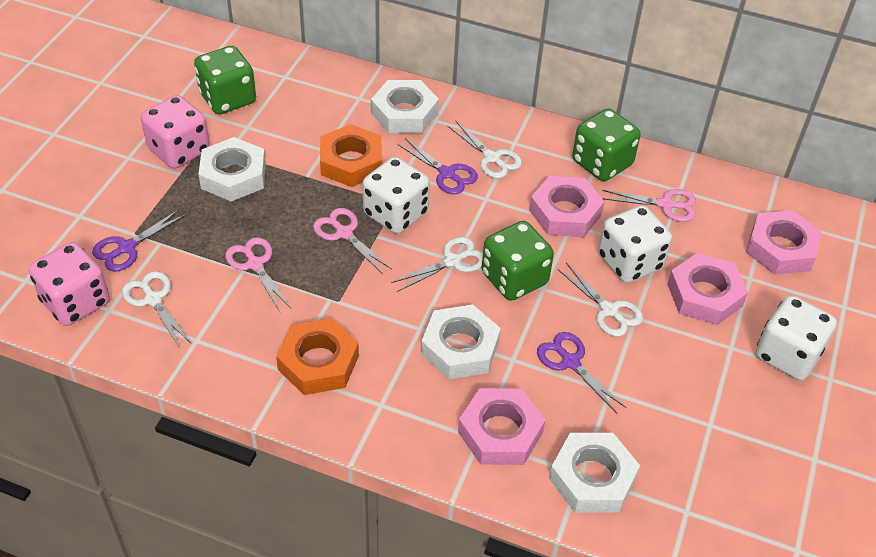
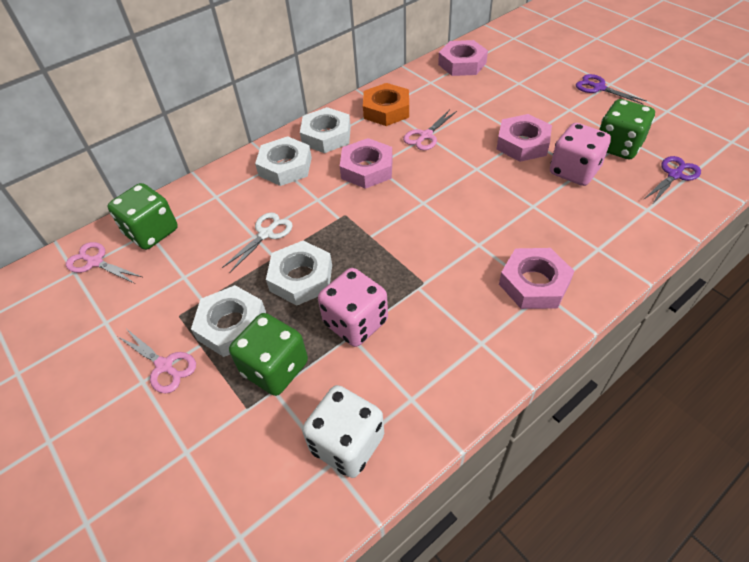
orange nut: 2 -> 1
purple scissors: 3 -> 2
white dice: 3 -> 1
white scissors: 4 -> 1

